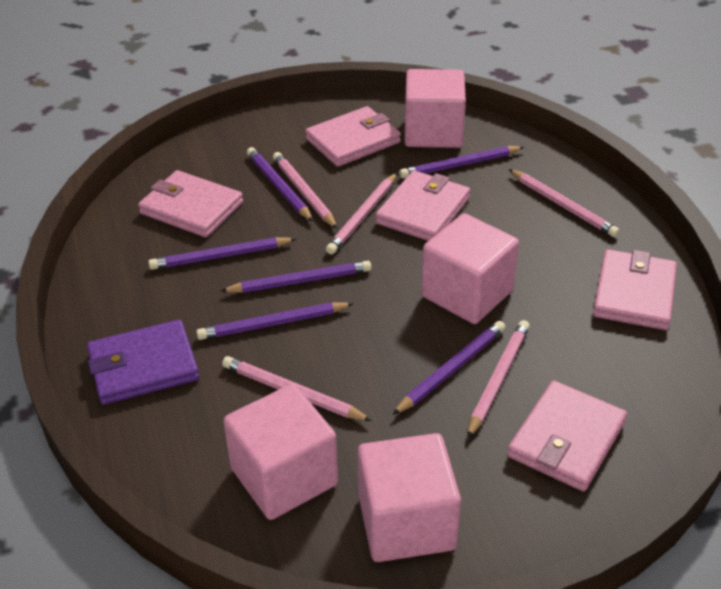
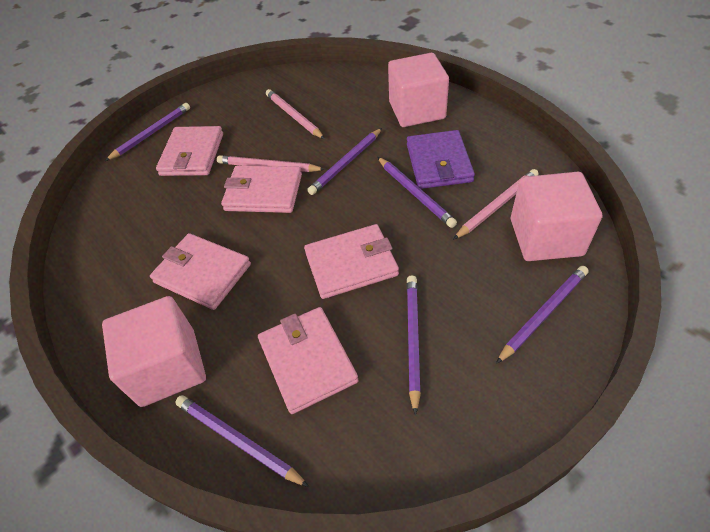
pink cube: 4 -> 3
pink pencil: 5 -> 3

